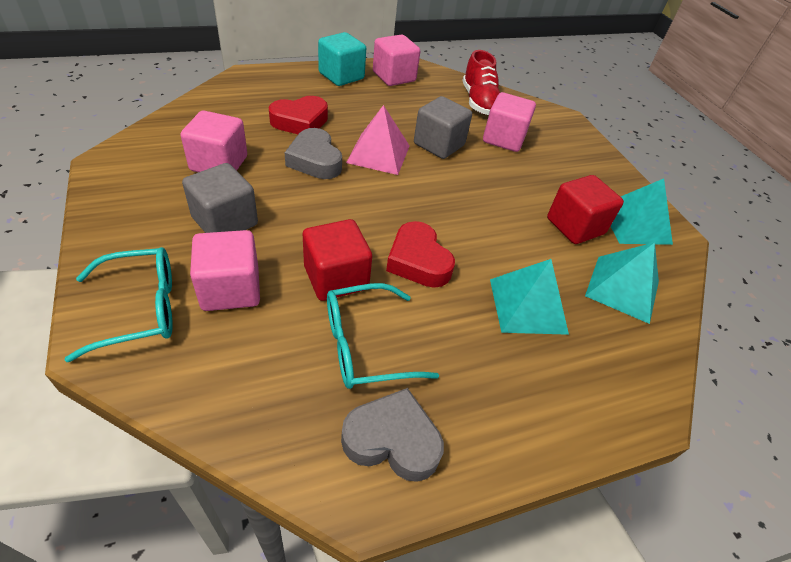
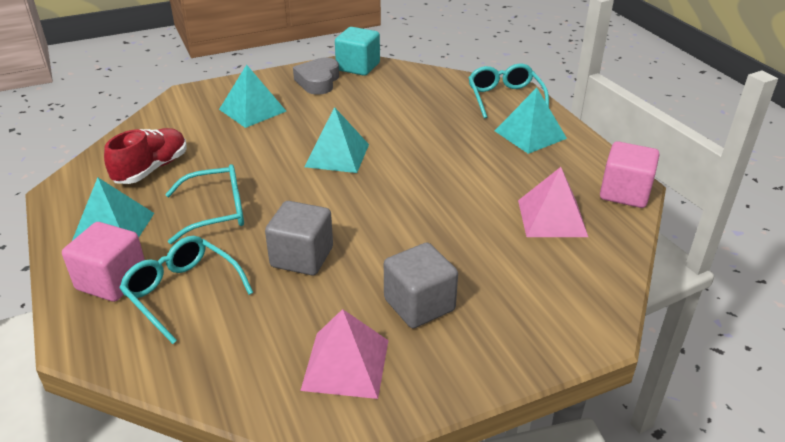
grey heart: 2 -> 1
pink cube: 4 -> 2
pink pyramid: 1 -> 2
red cube: 2 -> 0
red heart: 2 -> 0
turquoise glasses: 2 -> 3
turquoise pyramid: 3 -> 4

